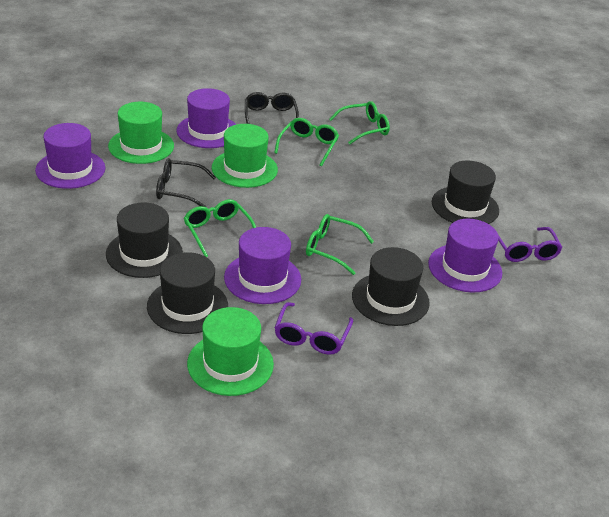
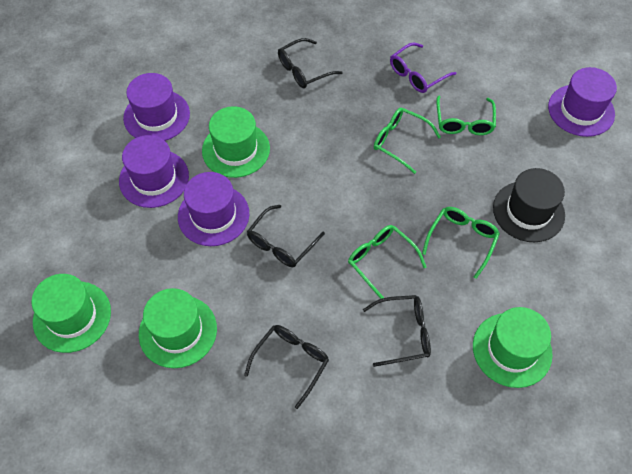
black glasses: 2 -> 4
black hat: 4 -> 1
green hat: 3 -> 4
purple glasses: 2 -> 1

